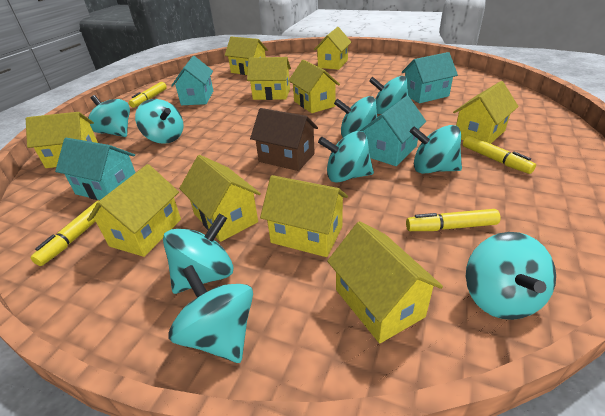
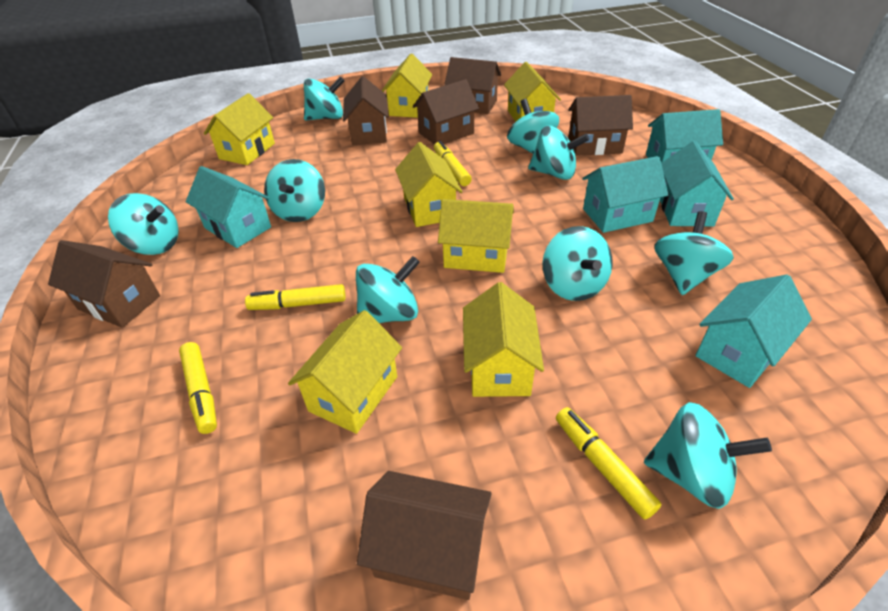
brown house: 1 -> 6
turquoise house: 4 -> 5
yellow house: 10 -> 7

